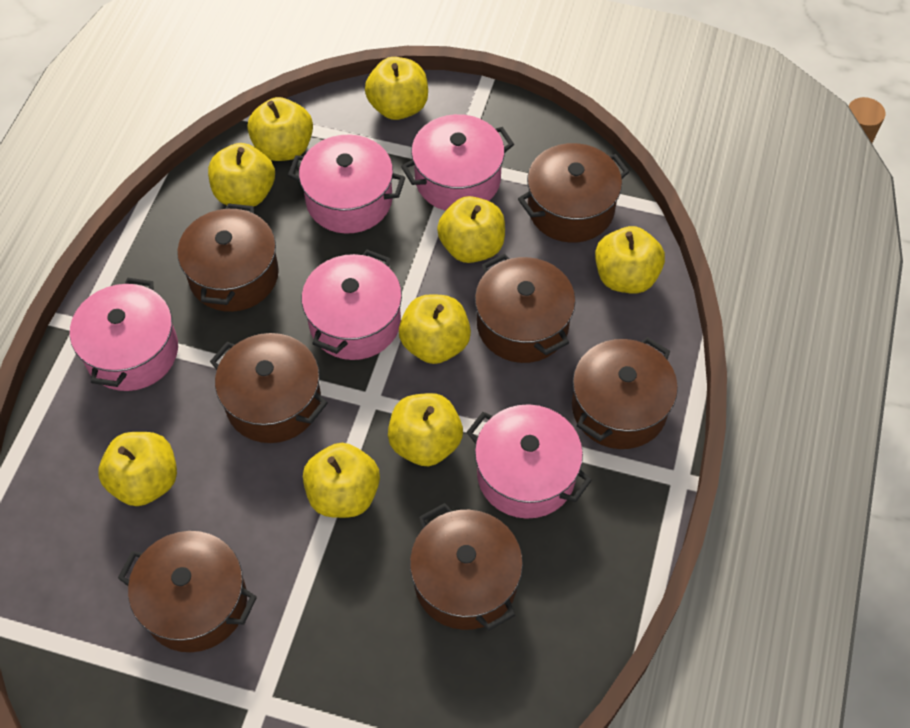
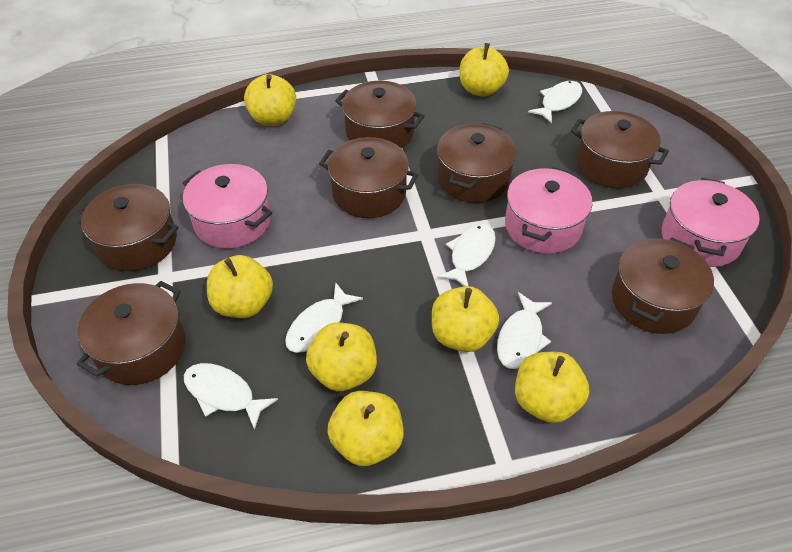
pink pot: 5 -> 3
white fish: 0 -> 5
yellow apple: 9 -> 7

